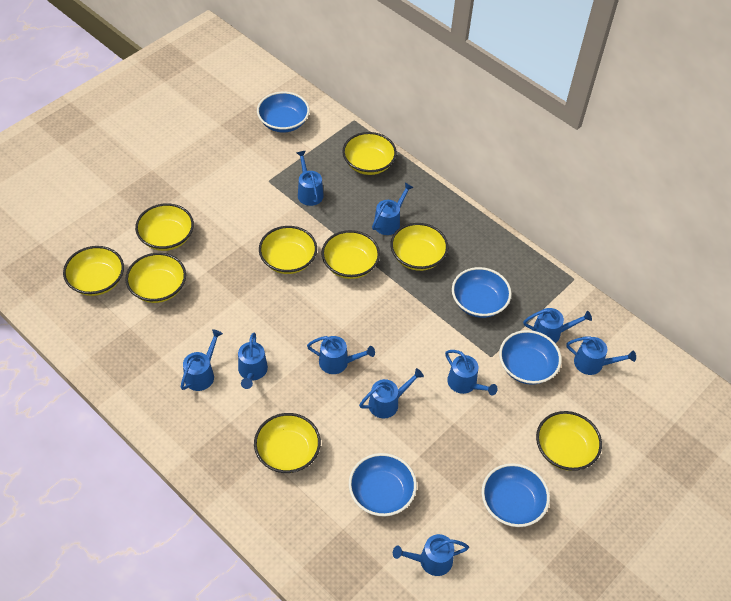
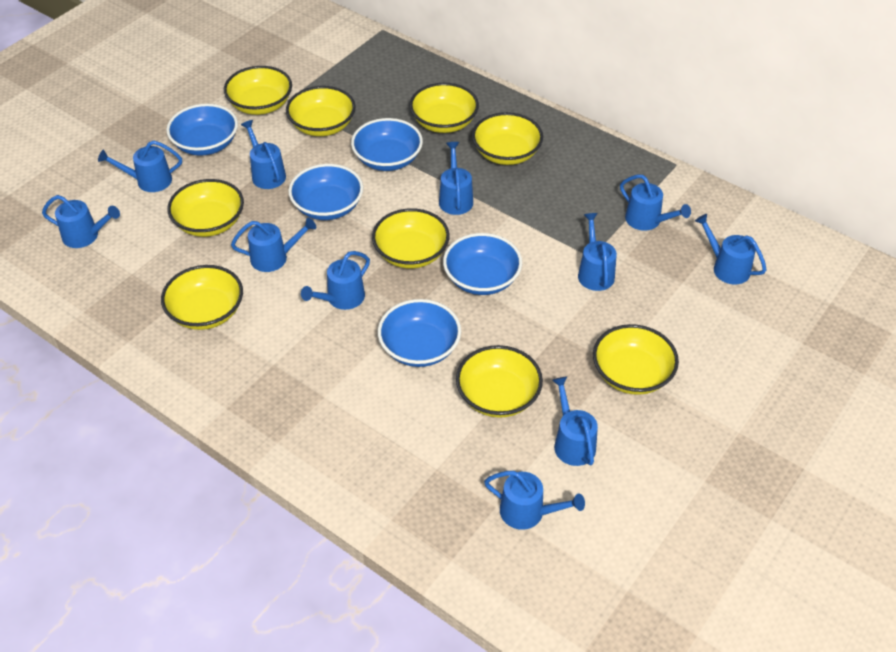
blue watering can: 10 -> 11

